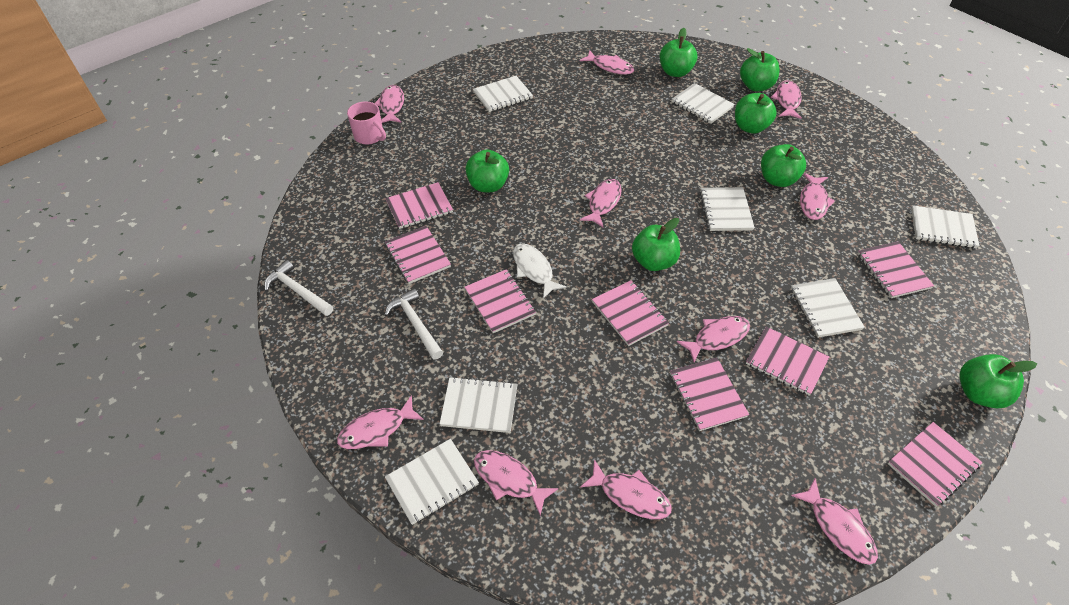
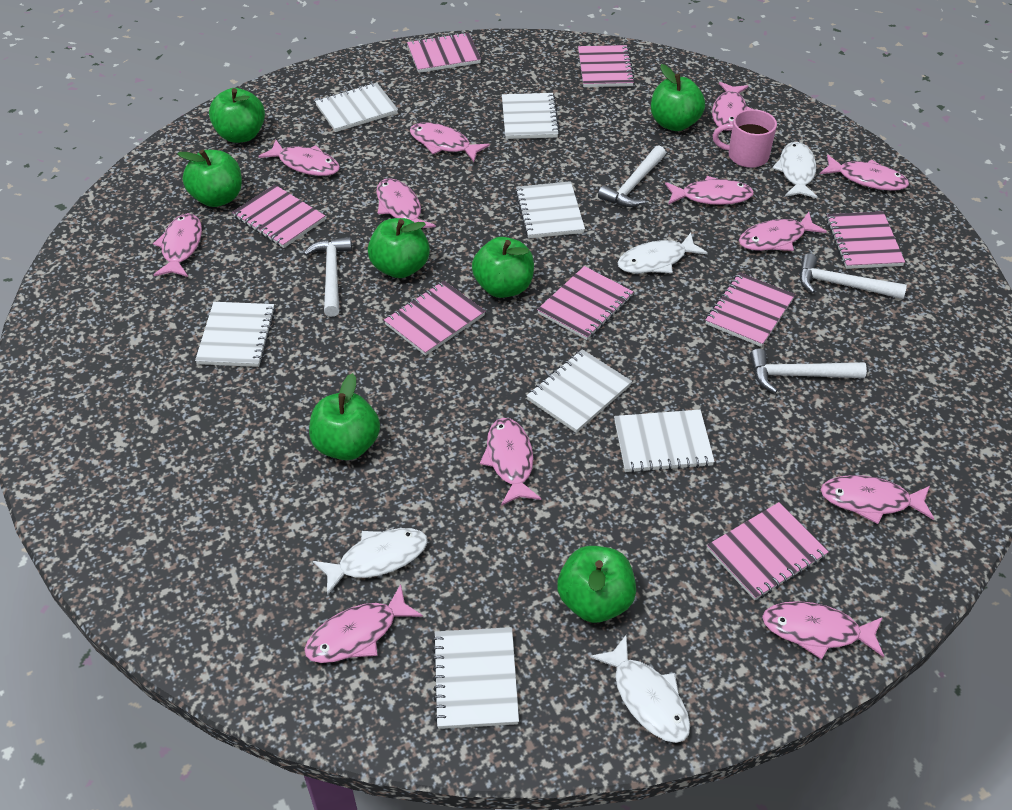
pink fish: 10 -> 12
white fish: 1 -> 4
white hammer: 2 -> 4

